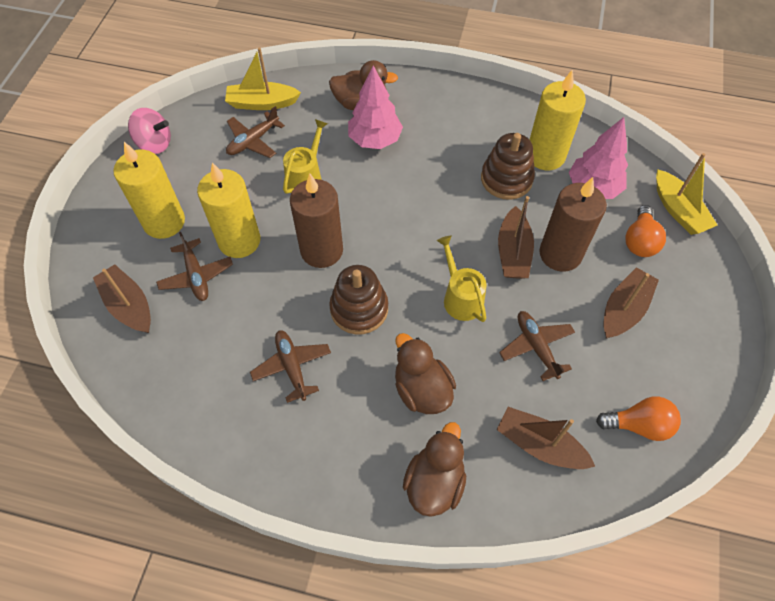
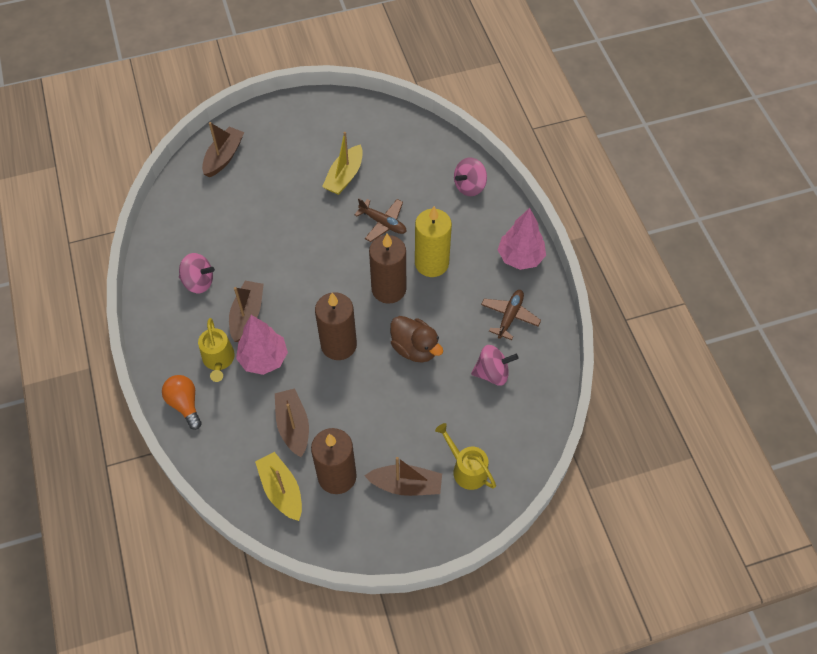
brown candle: 2 -> 3
brown duck: 3 -> 1
brown plane: 4 -> 2
brown stacking toy: 2 -> 0
orange light bulb: 2 -> 1
pink spinning top: 1 -> 3
yellow candle: 3 -> 1

